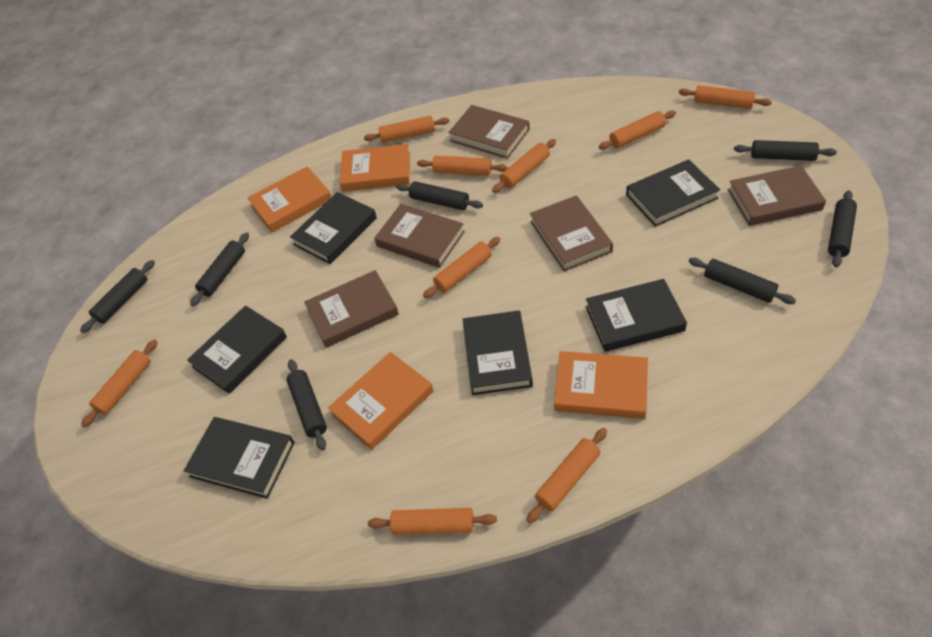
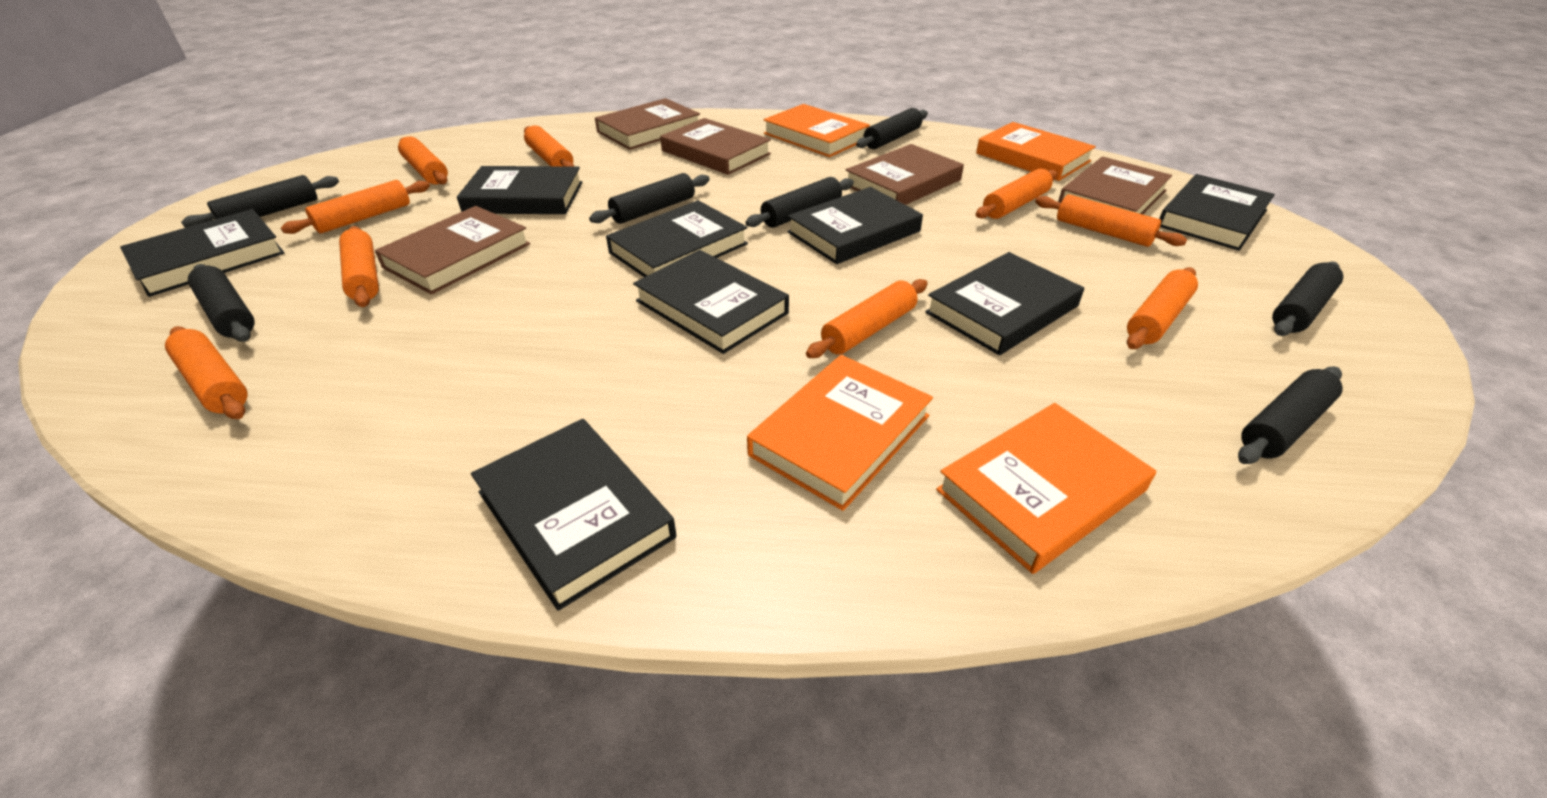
black book: 6 -> 8

